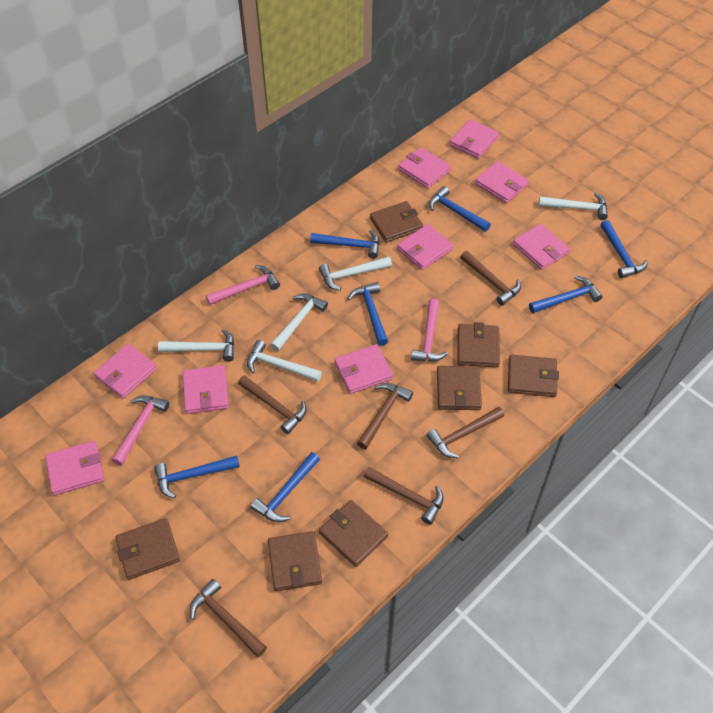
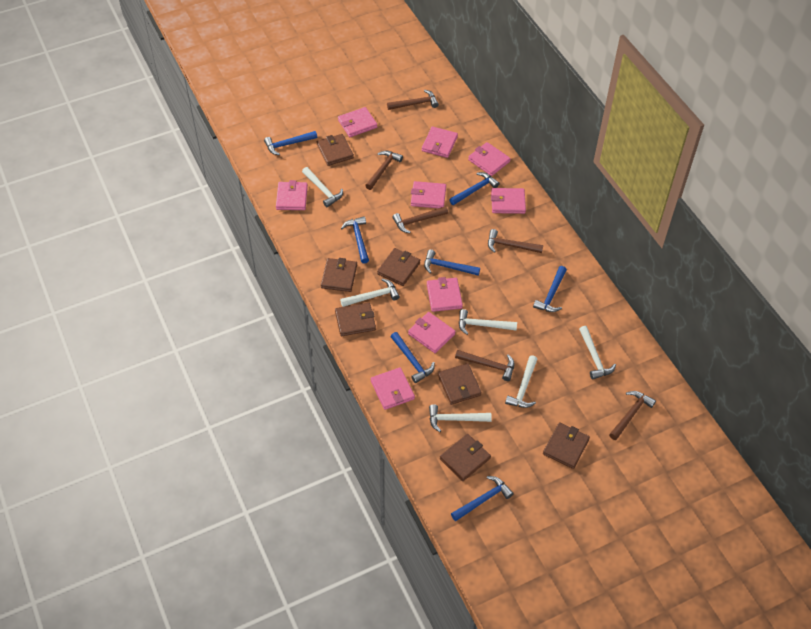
pink hammer: 3 -> 0
white hammer: 5 -> 6

